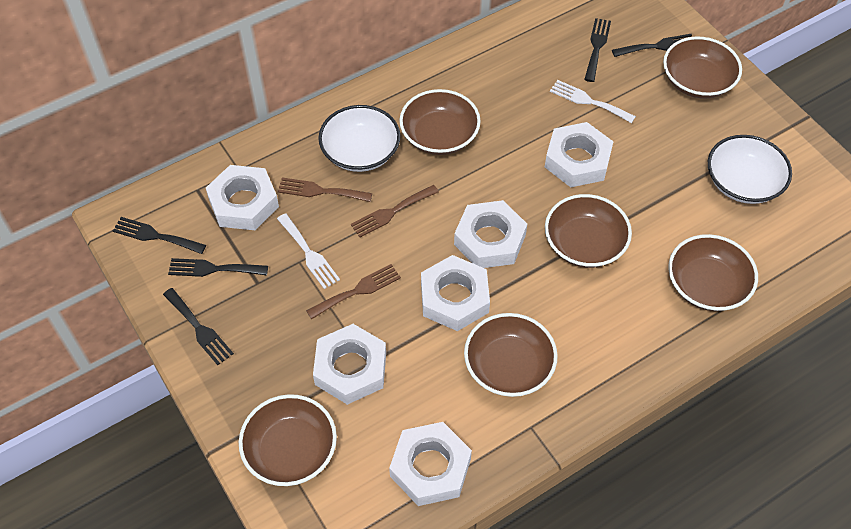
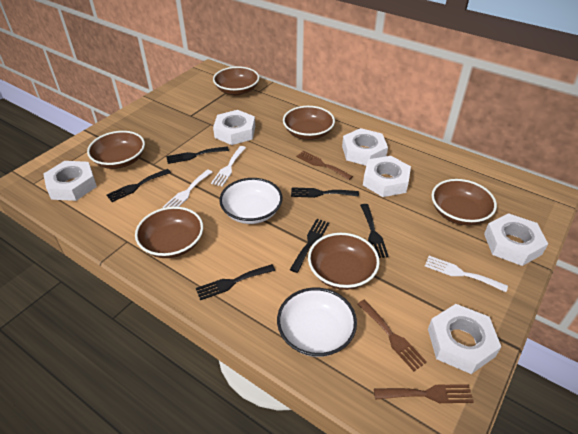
black fork: 5 -> 6
white fork: 2 -> 3

